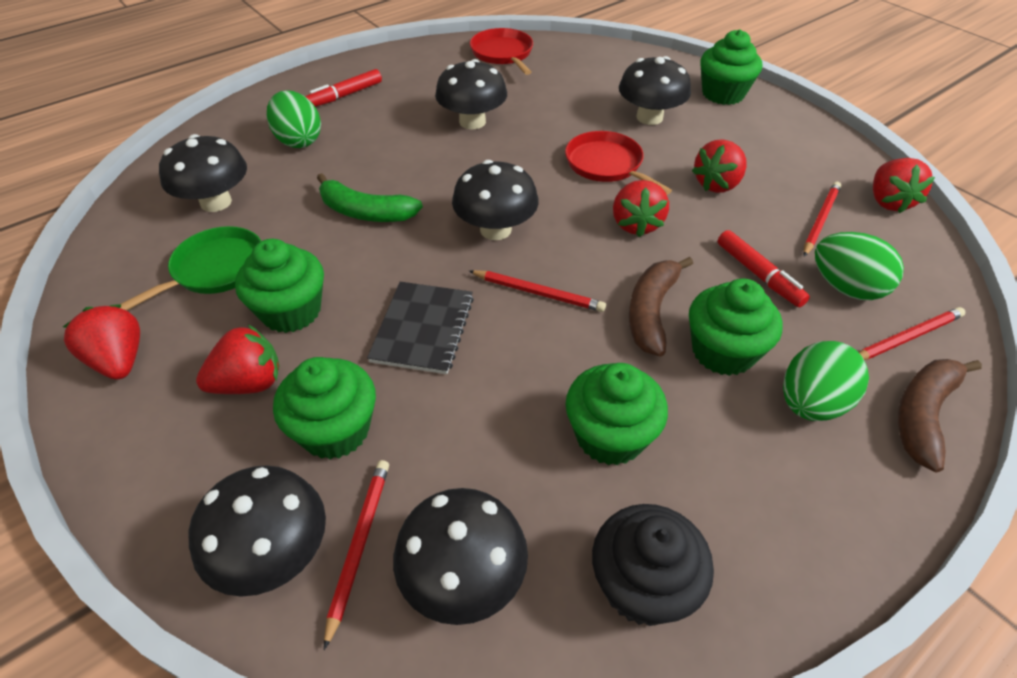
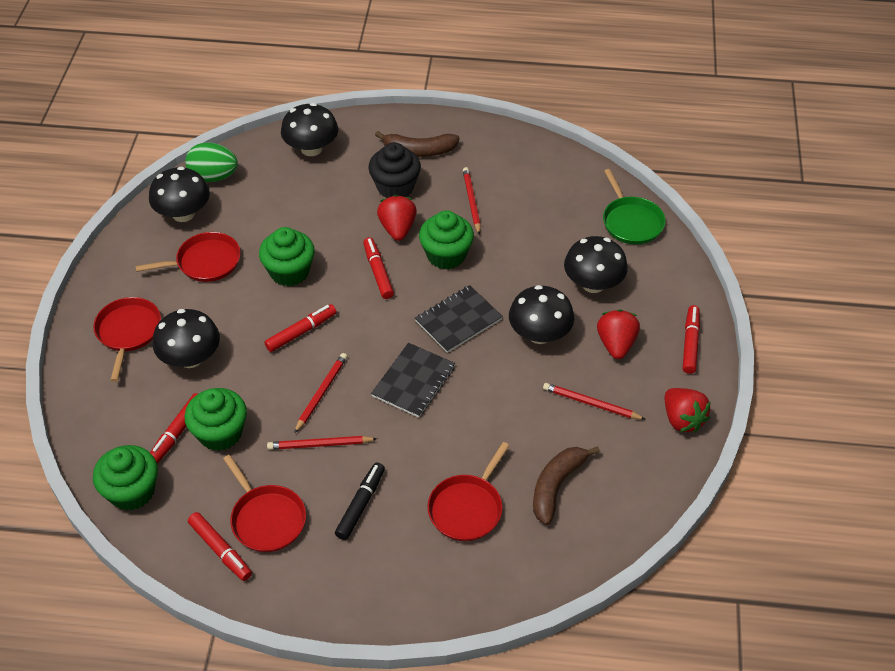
black marker: 0 -> 1
black mushroom: 6 -> 5
black notebook: 1 -> 2
green banana: 1 -> 0
green cupcake: 5 -> 4
green egg: 3 -> 1
red marker: 2 -> 5
red pan: 2 -> 4
red strawberry: 5 -> 3

